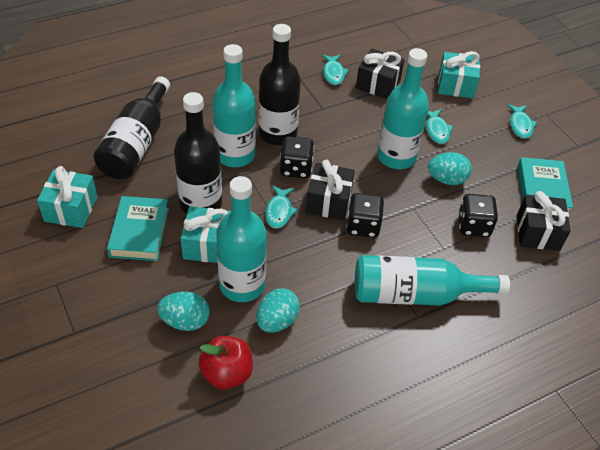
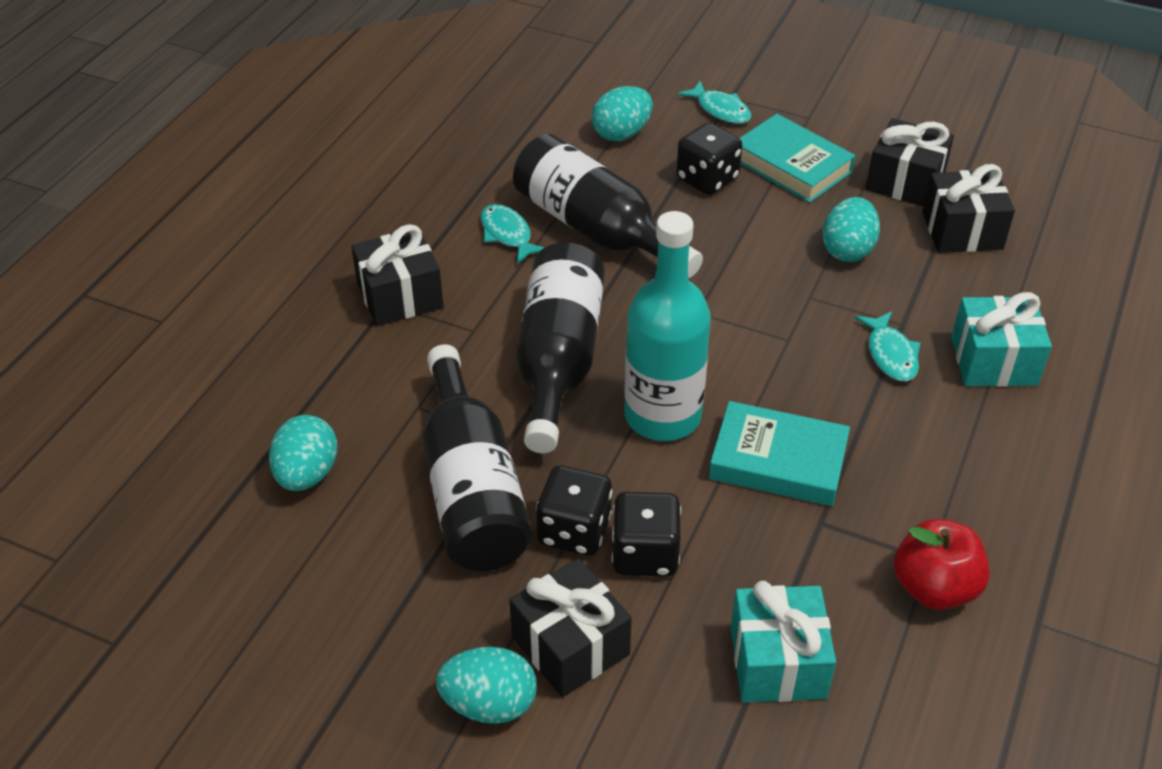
black gift: 3 -> 4
turquoise bottle: 4 -> 1
turquoise egg: 3 -> 4
turquoise fish: 4 -> 3
turquoise gift: 3 -> 2

